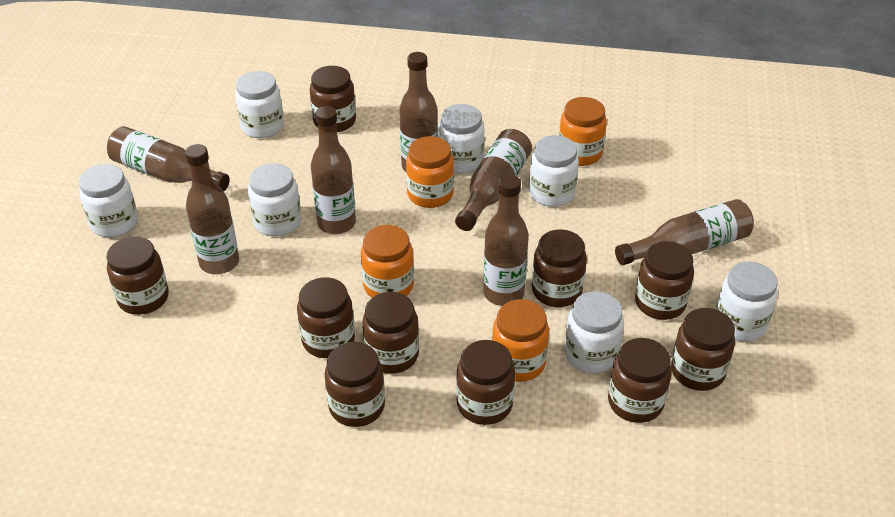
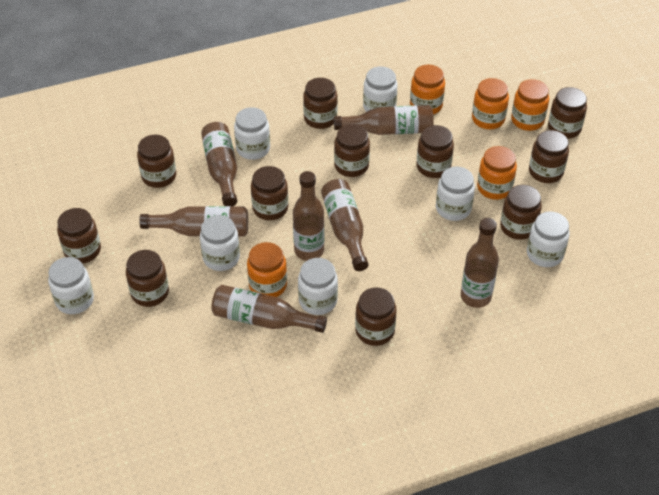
brown jar: 10 -> 11
orange jar: 4 -> 5

